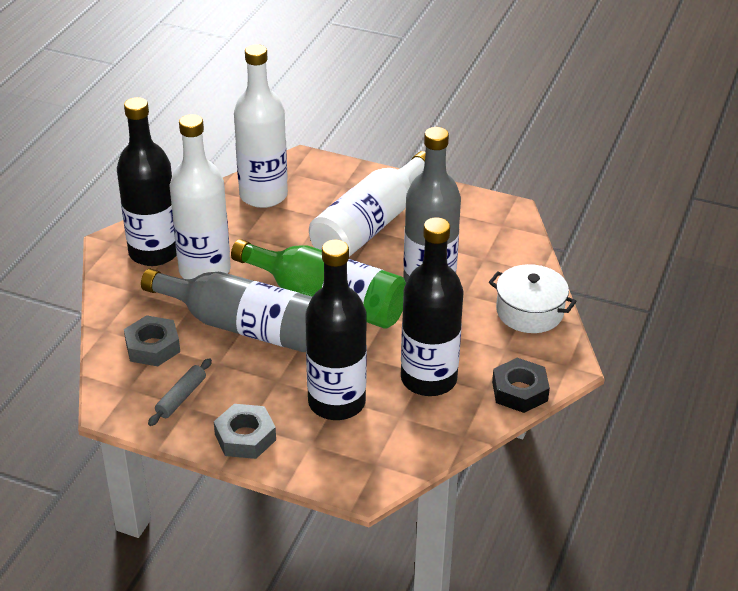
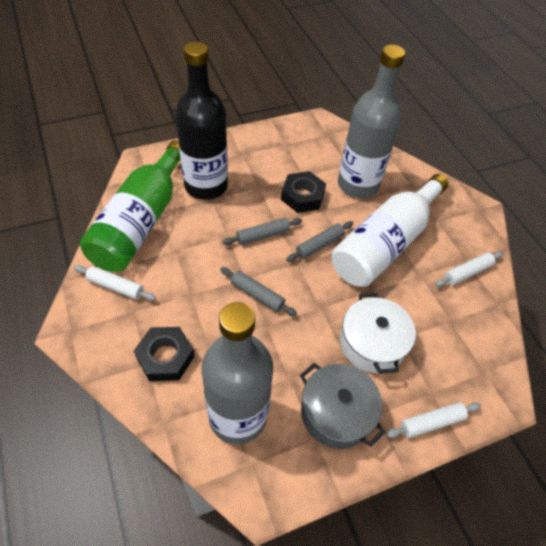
black bottle: 3 -> 1
black nut: 1 -> 2
grey nut: 2 -> 0
grey pot: 0 -> 1
grey rolling pin: 1 -> 3
white bottle: 3 -> 1
white rolling pin: 0 -> 3

